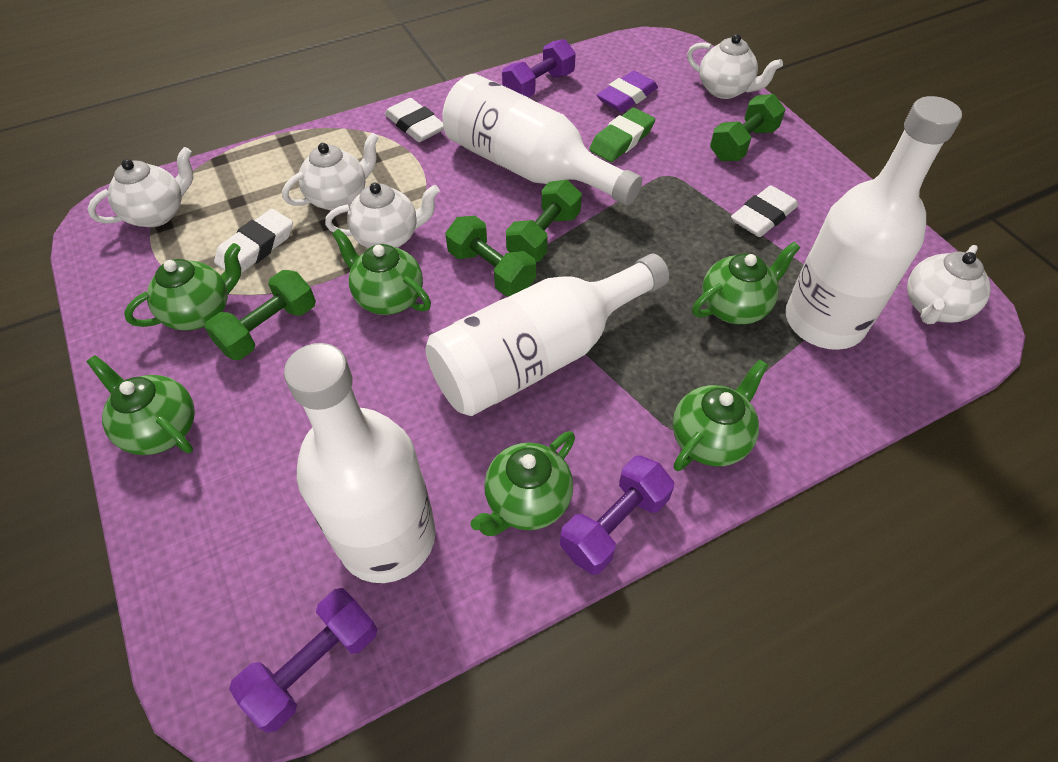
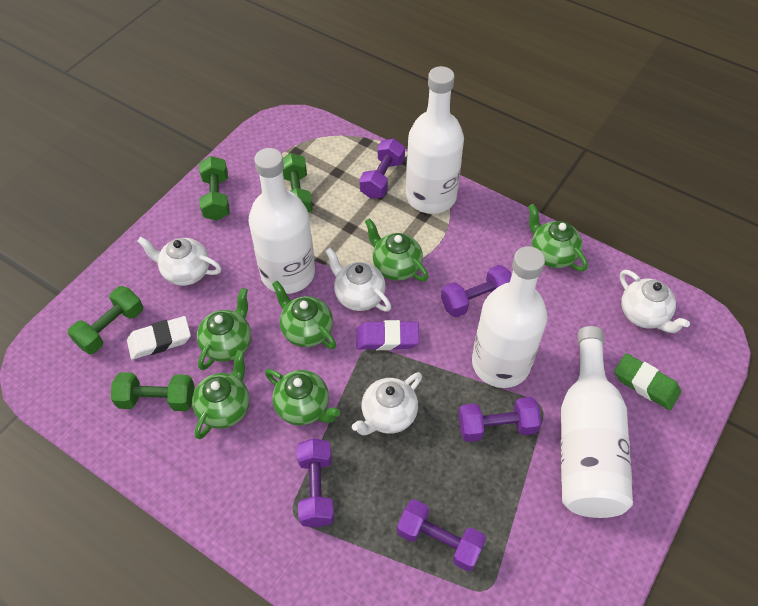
purple dumbbell: 3 -> 5
white eraser: 3 -> 1
white teapot: 5 -> 4

